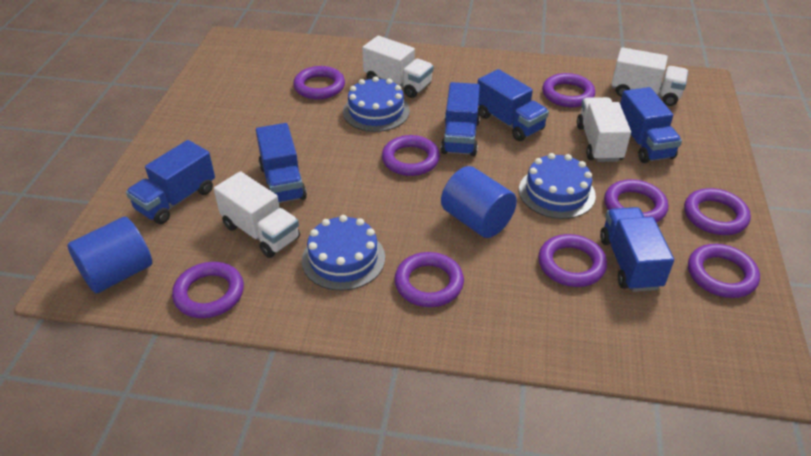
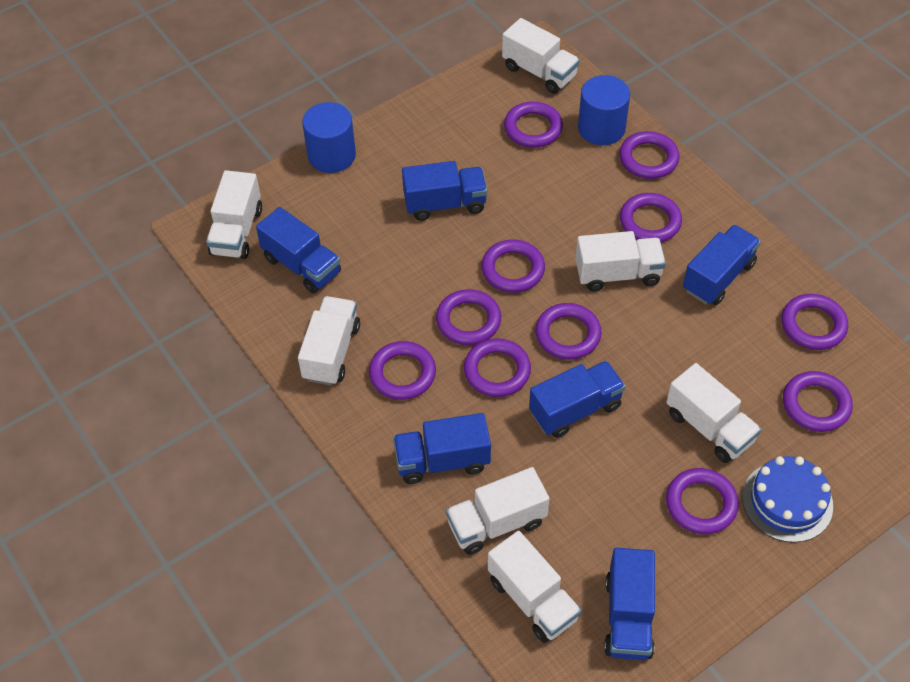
blue cake: 3 -> 1
purple ring: 9 -> 11
white truck: 4 -> 7

